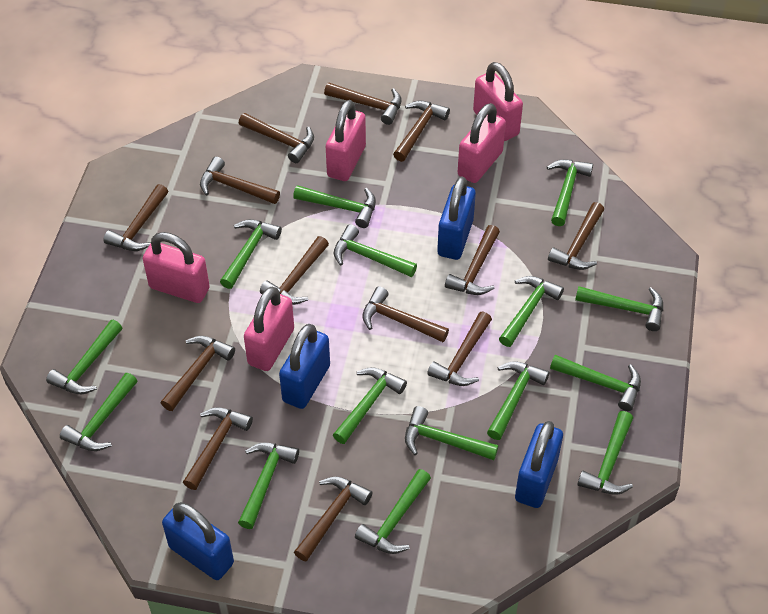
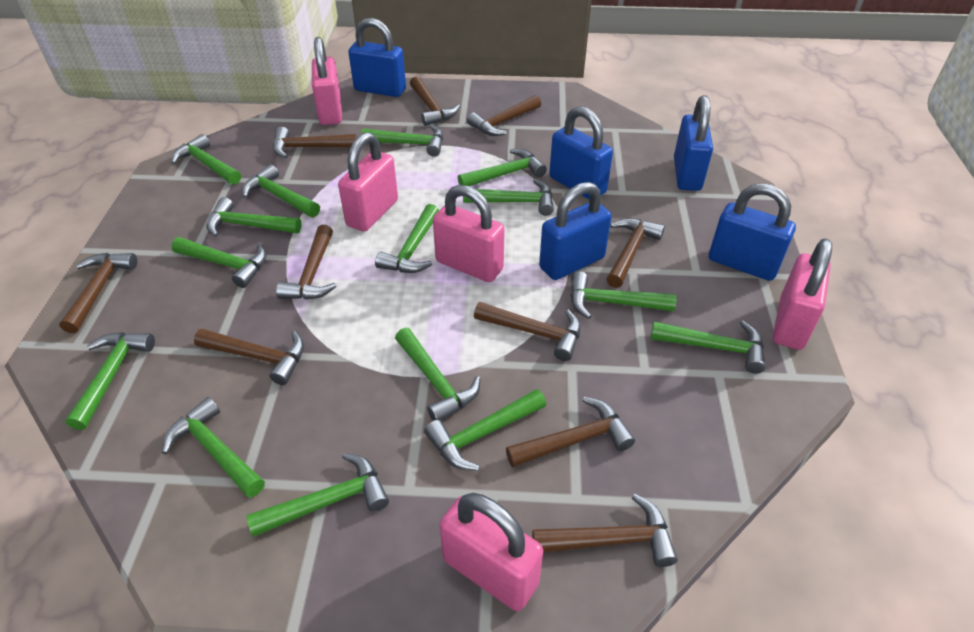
blue padlock: 4 -> 5
brown hammer: 13 -> 10

